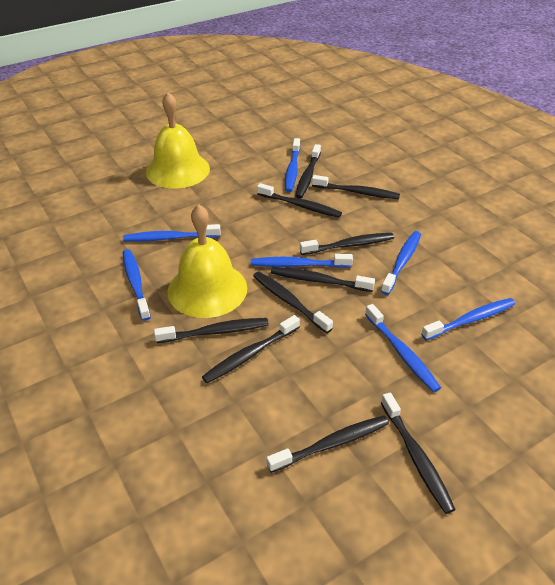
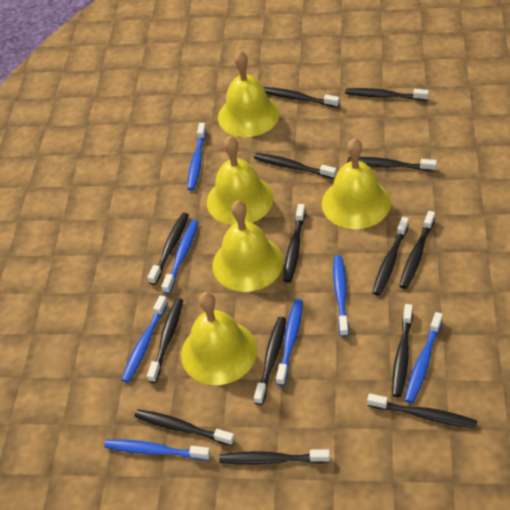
black toothbrush: 10 -> 14
yellow bell: 2 -> 5

